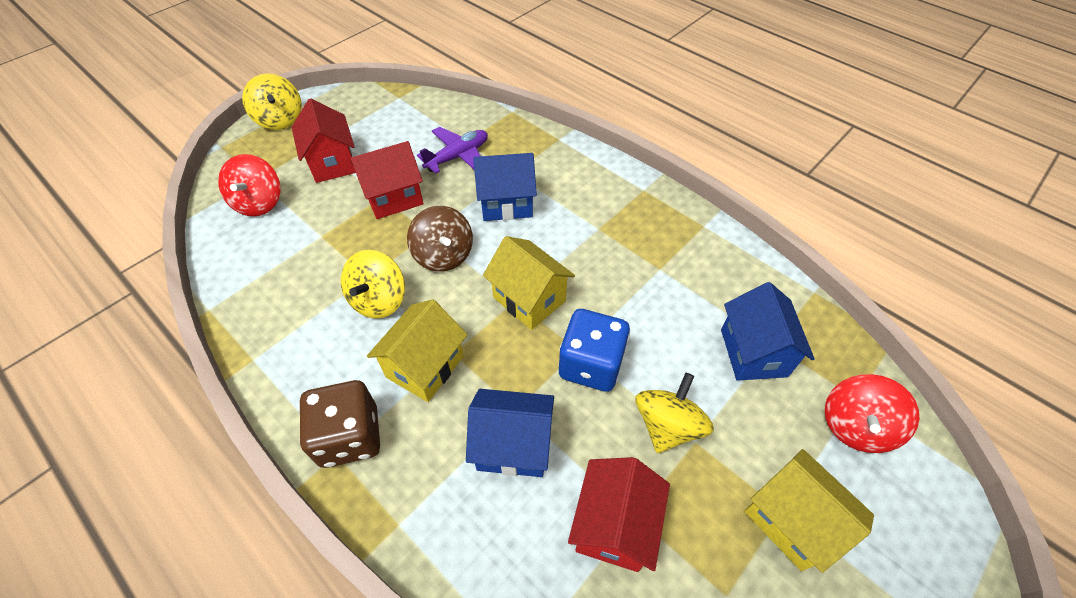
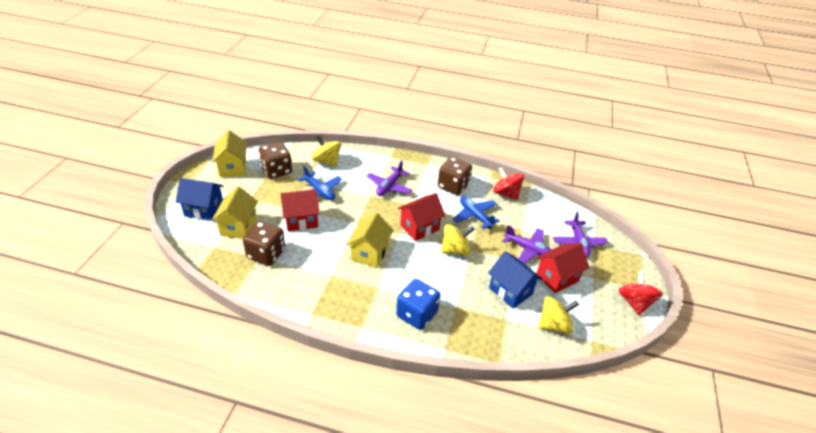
blue house: 3 -> 2
blue plane: 0 -> 2
brown dice: 1 -> 3
brown spinning top: 1 -> 0
purple plane: 1 -> 3

